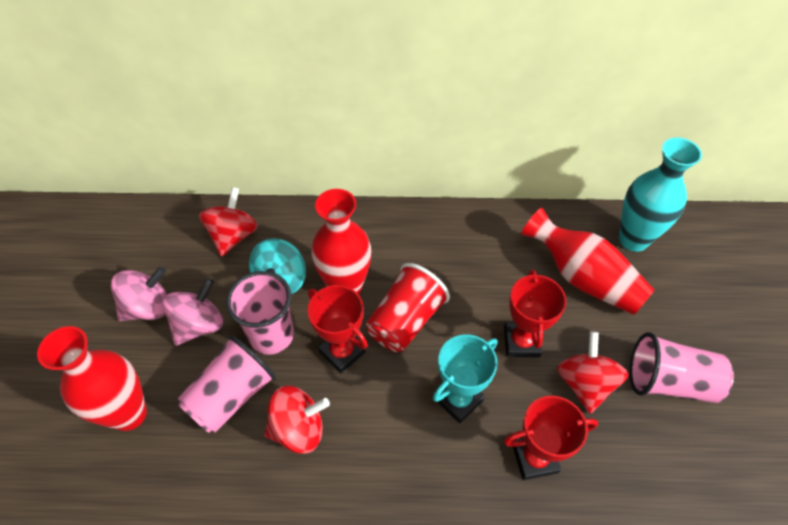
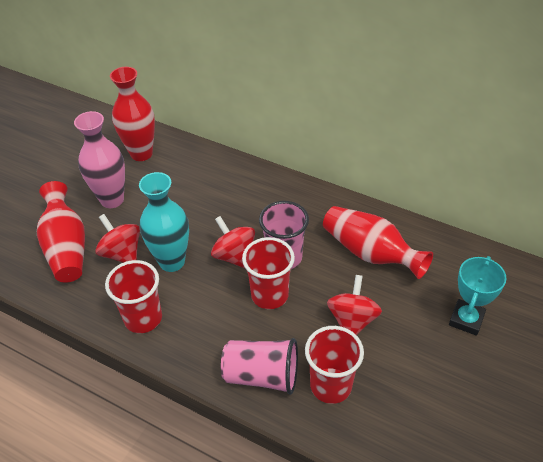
pink cup: 3 -> 2
pink spinning top: 2 -> 0
pink vase: 0 -> 1
red cup: 1 -> 3
red trophy: 3 -> 0
turquoise spinning top: 1 -> 0

